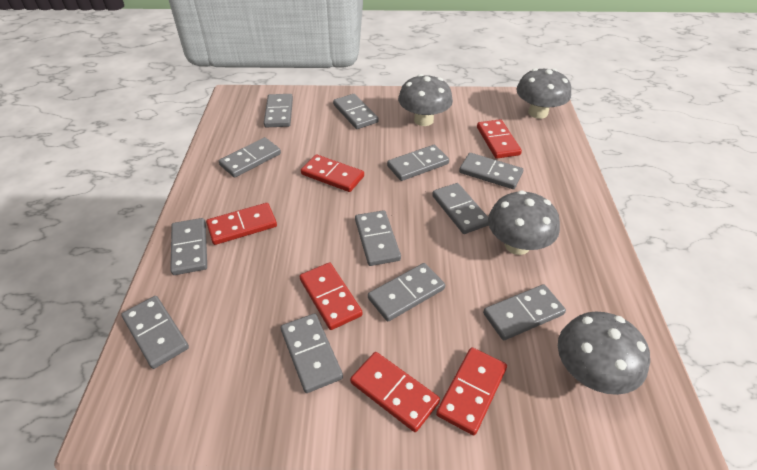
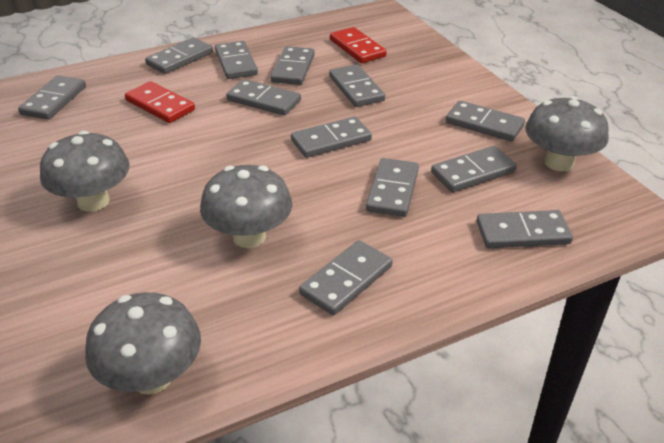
red domino: 6 -> 2

